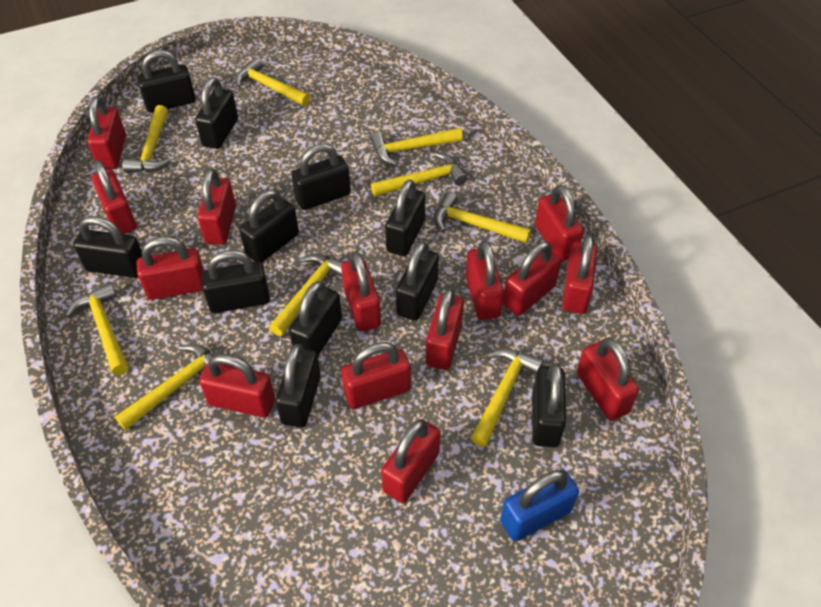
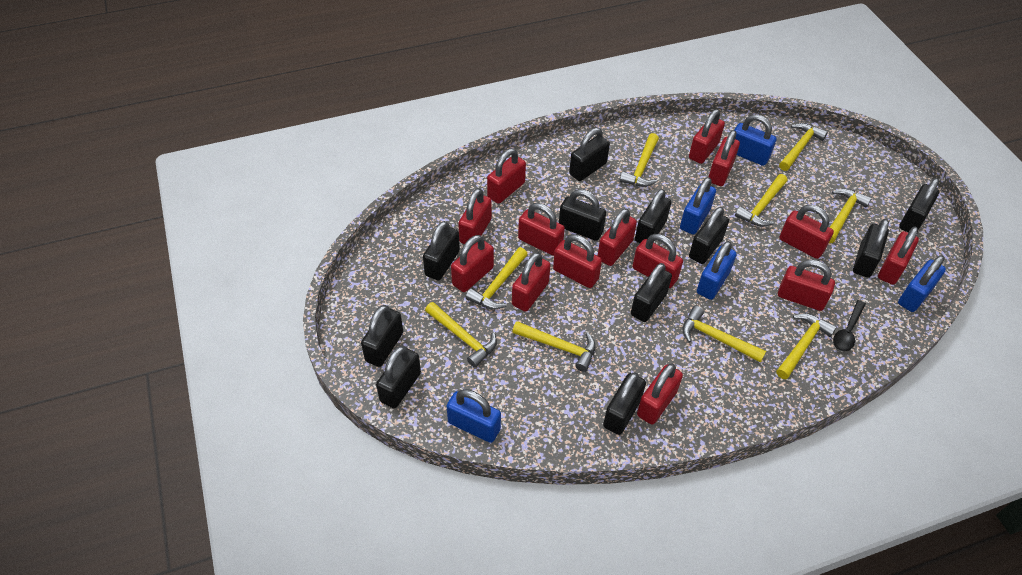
black spoon: 0 -> 1
blue padlock: 1 -> 5

